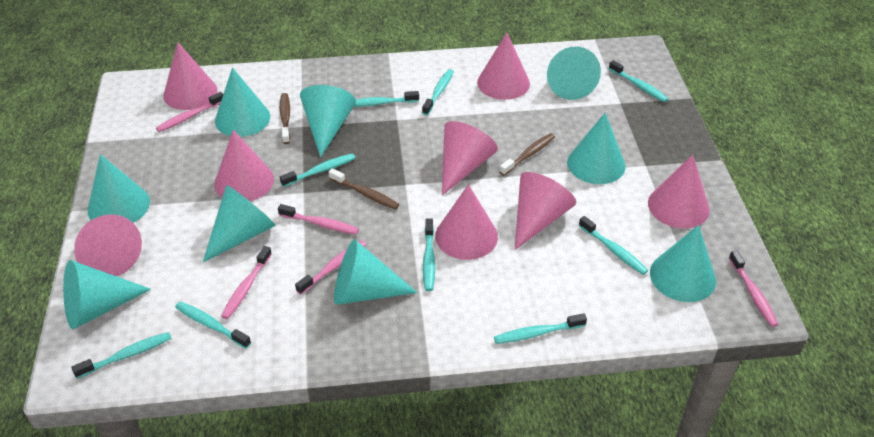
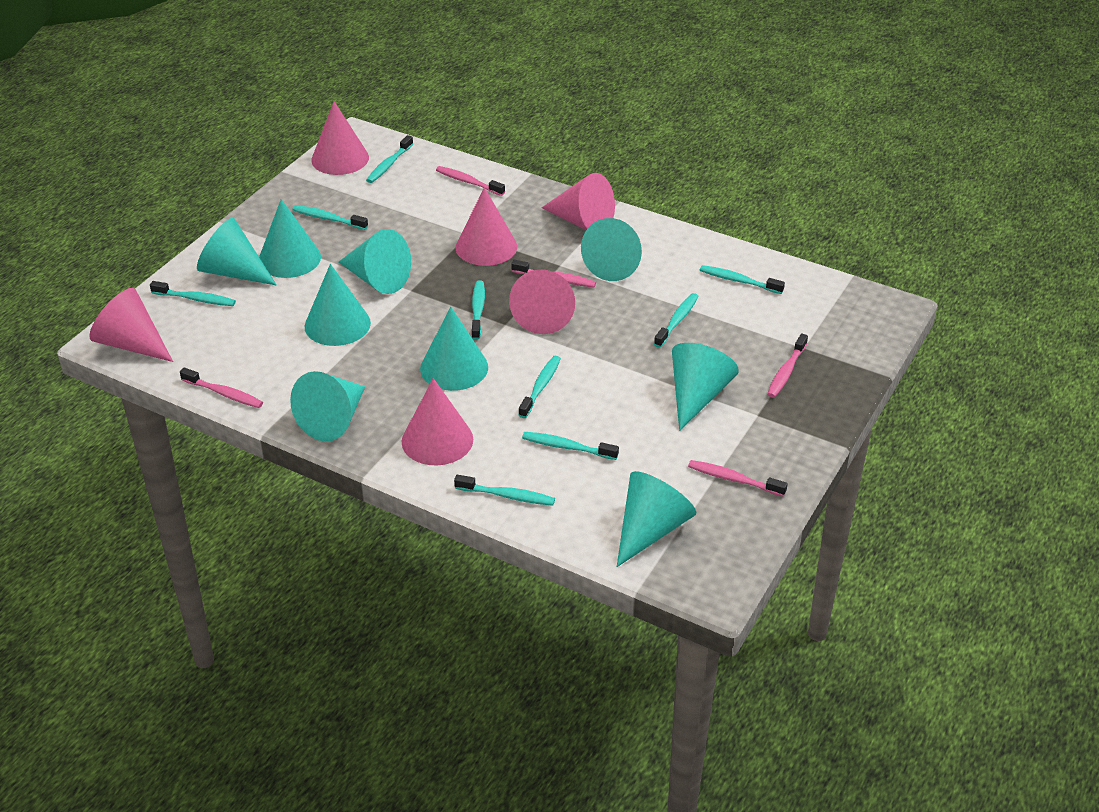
brown toothbrush: 3 -> 0
pink cone: 8 -> 6

